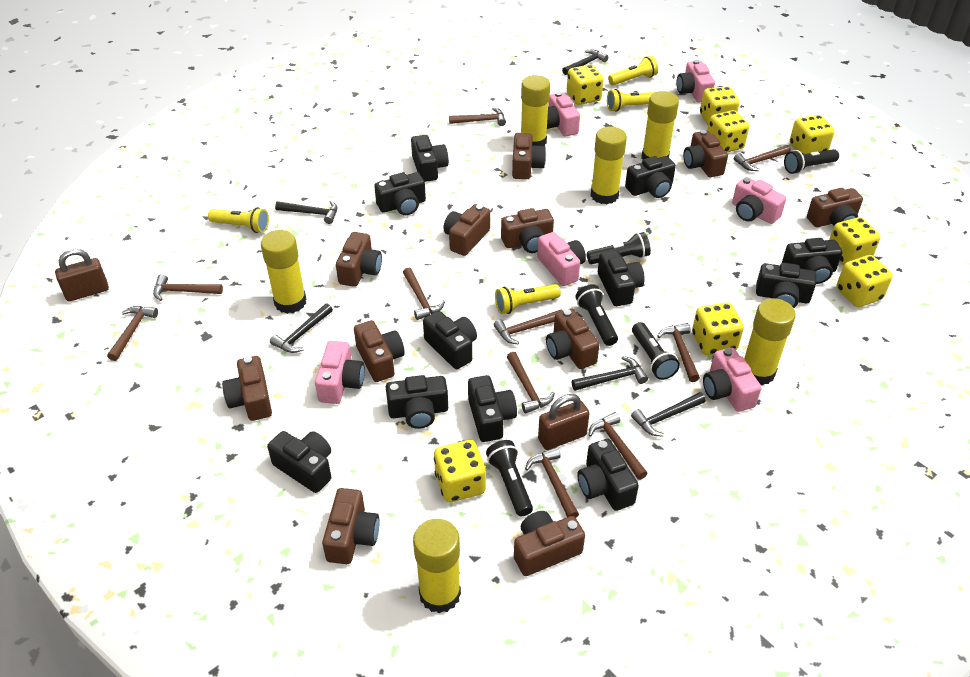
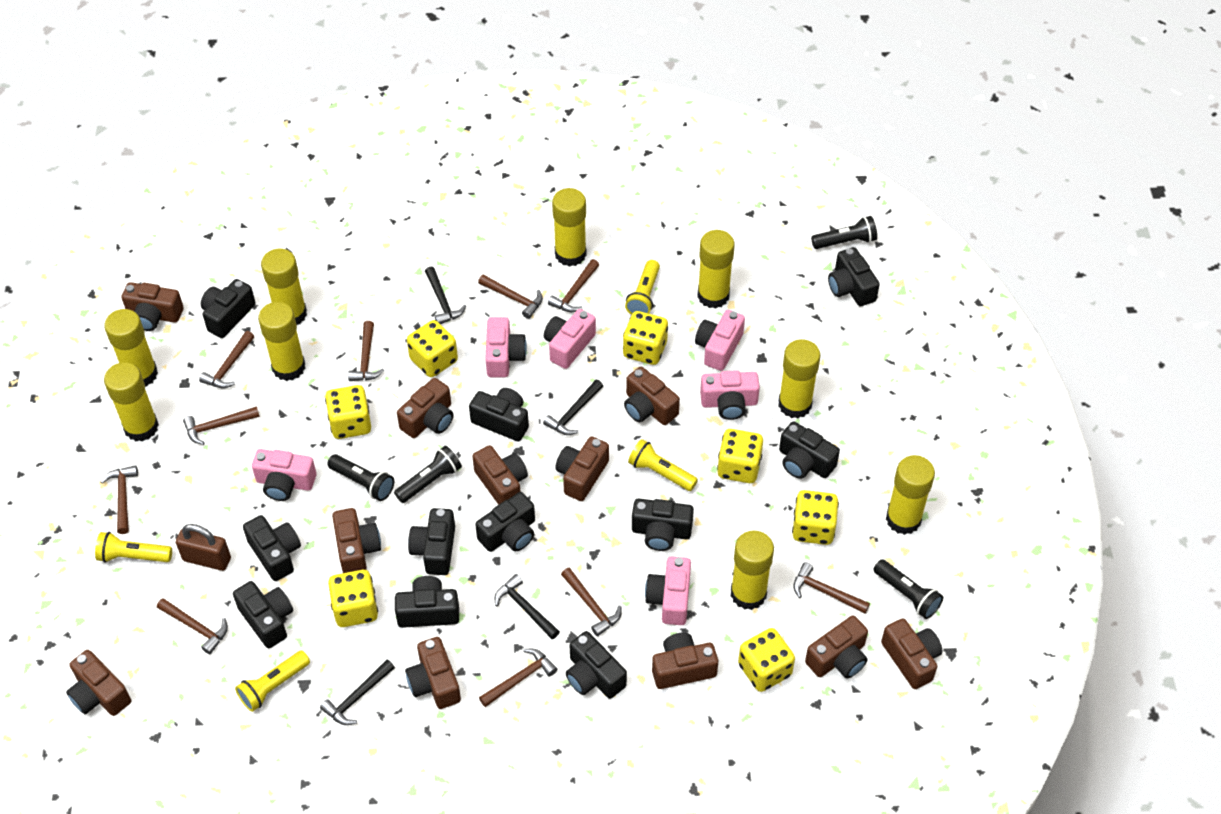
black flashlight: 5 -> 4
black hammer: 5 -> 4
brown padlock: 2 -> 1
yellow dice: 8 -> 7
yellow glue stick: 6 -> 9

